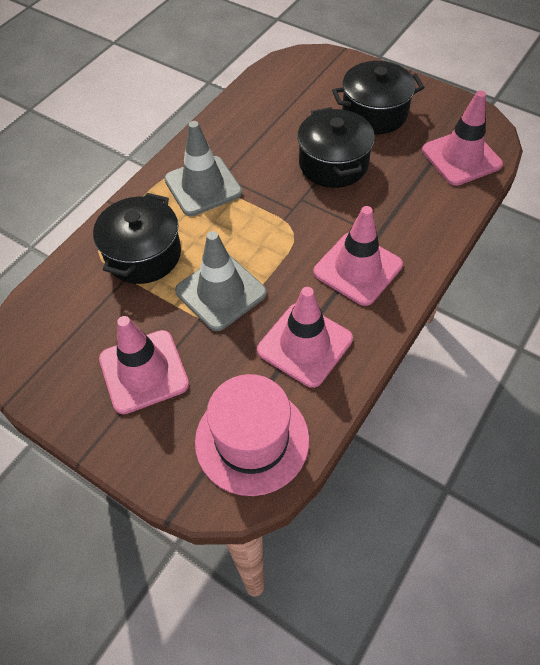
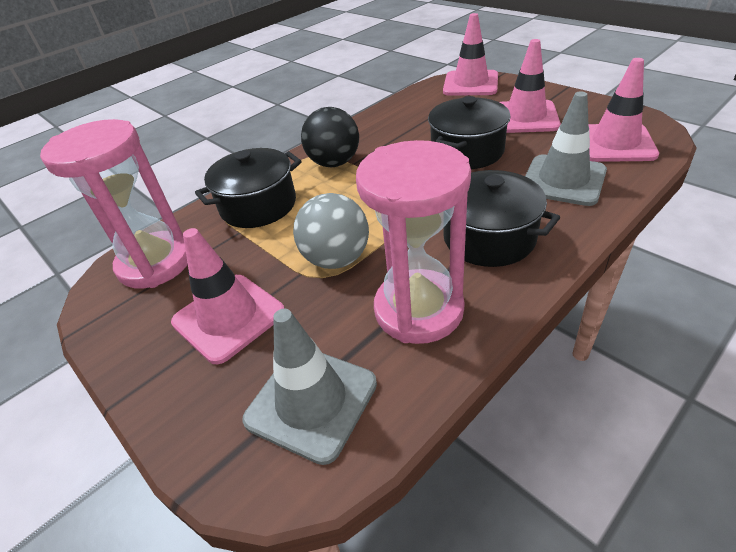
black ball: 0 -> 1
grey ball: 0 -> 1
pink hat: 1 -> 0
pink hourglass: 0 -> 2

